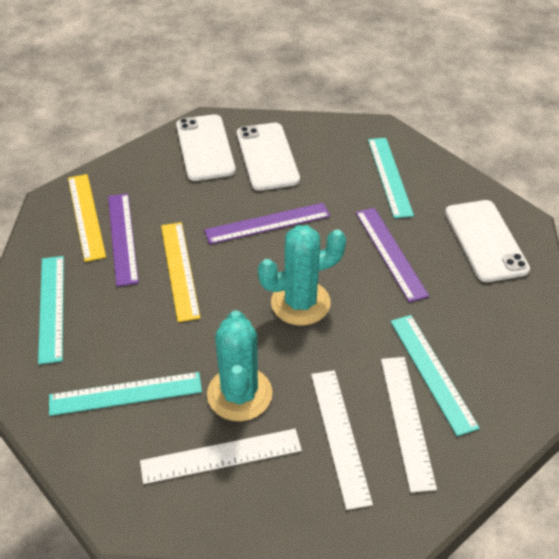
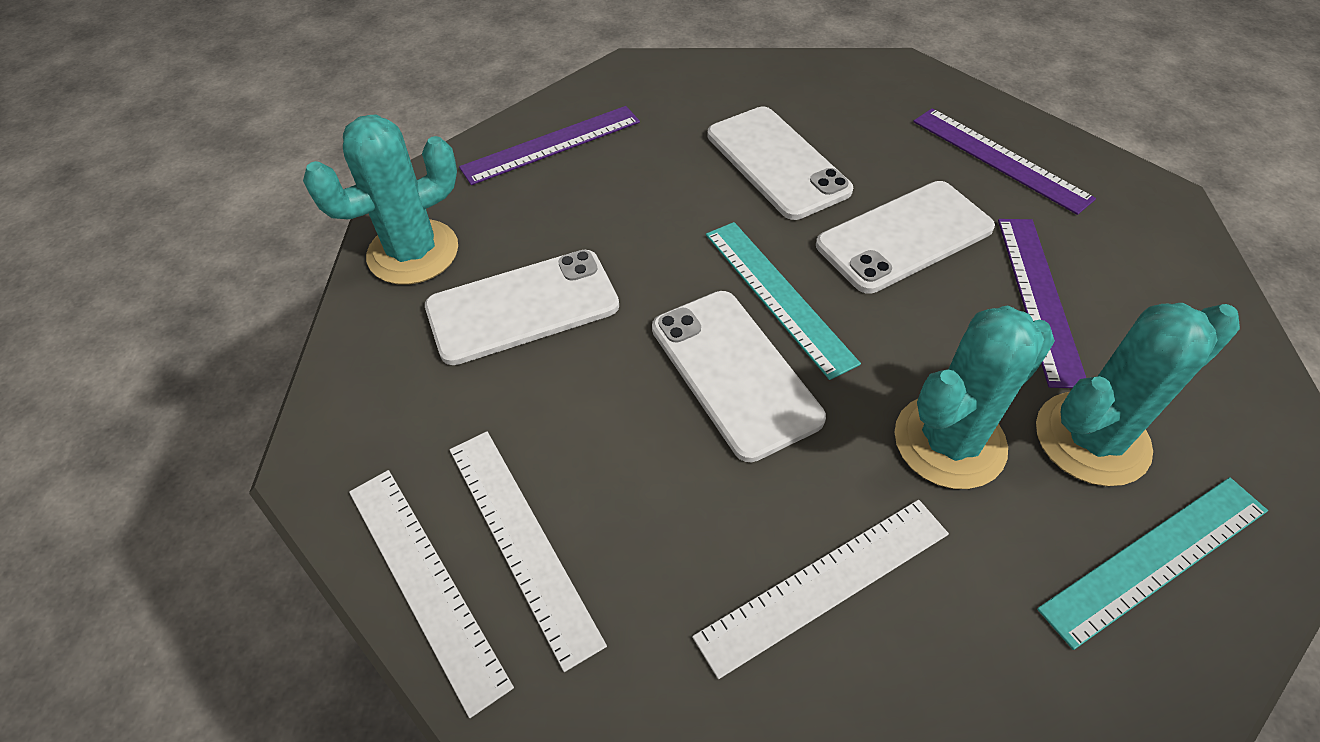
turquoise cactus: 2 -> 3
turquoise ruler: 4 -> 2
white phone: 3 -> 4
yellow ruler: 2 -> 0

